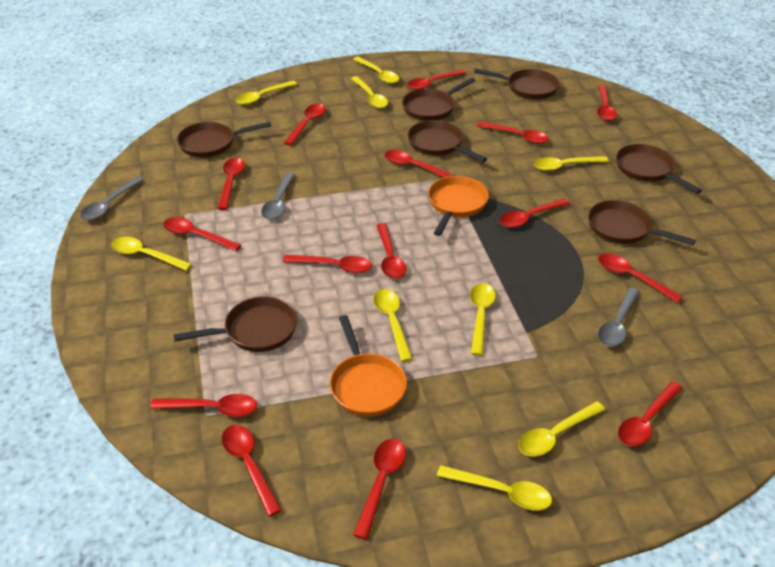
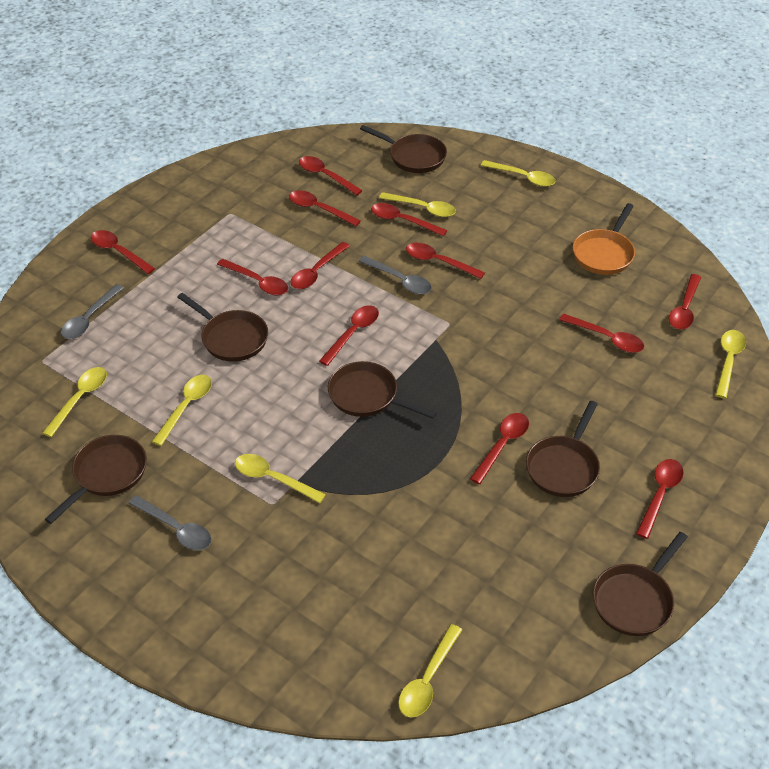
brown pan: 7 -> 6
orange pan: 2 -> 1
red spoon: 15 -> 12
yellow spoon: 9 -> 7

